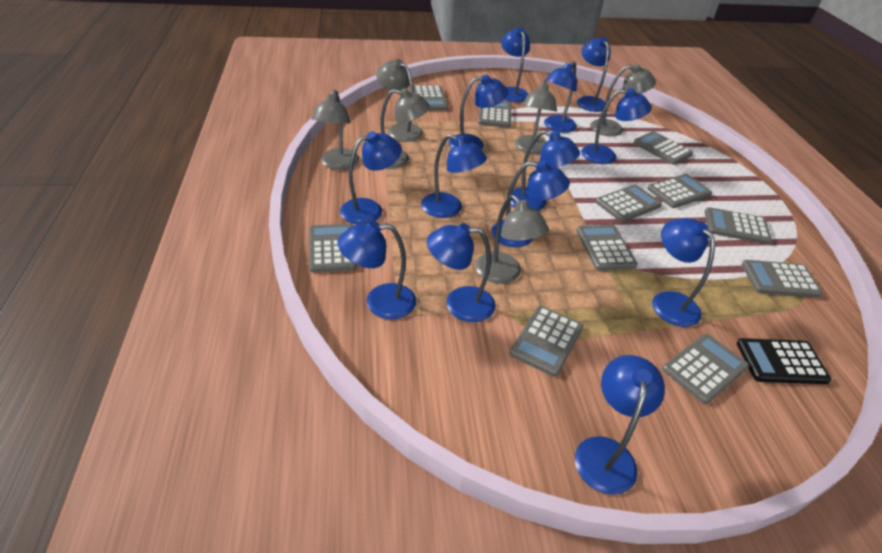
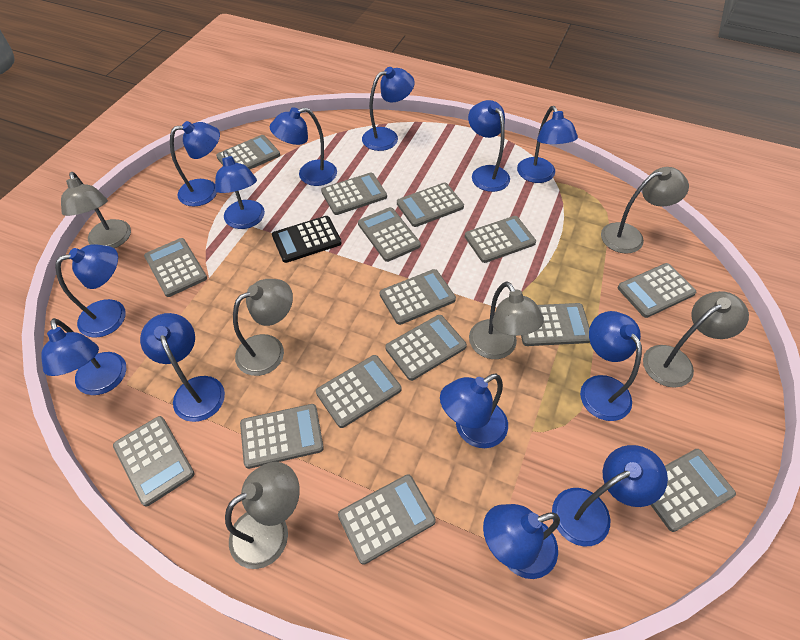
grey calculator: 11 -> 15

